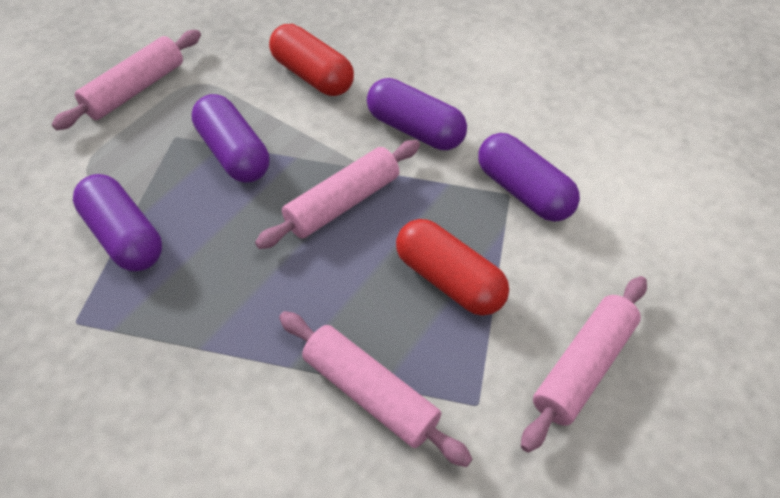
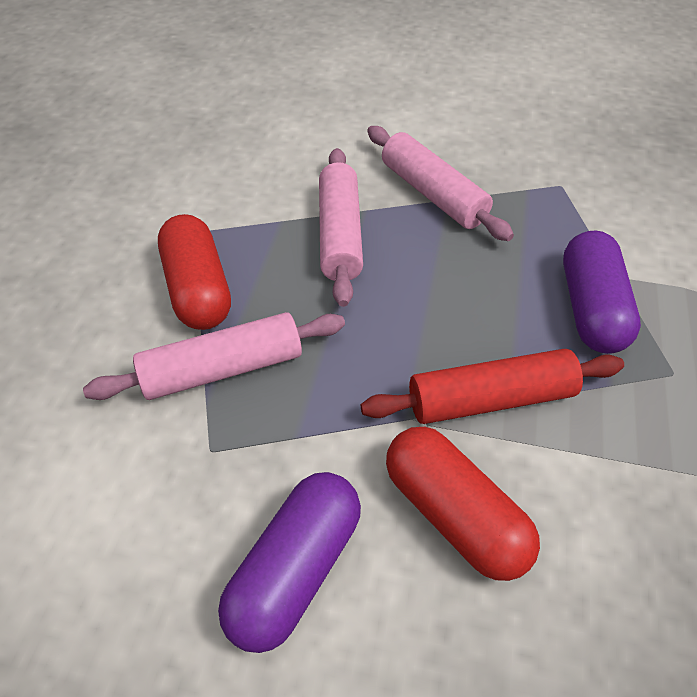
pink rolling pin: 4 -> 3
purple capsule: 4 -> 2
red rolling pin: 0 -> 1

